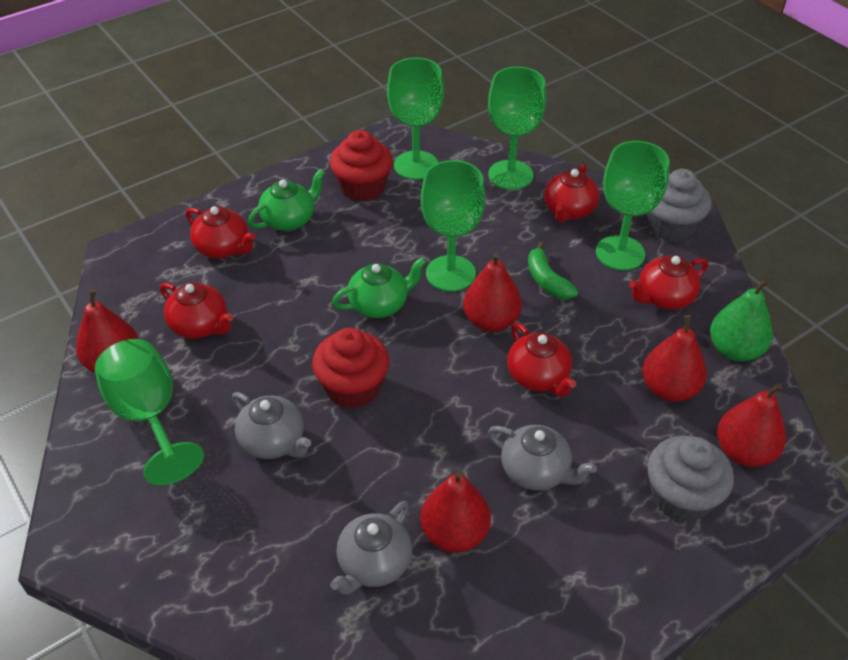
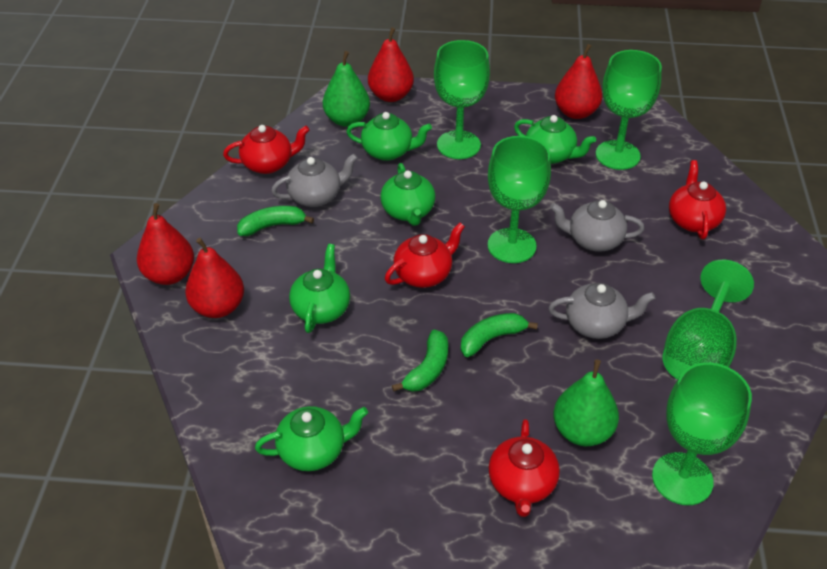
green banana: 1 -> 3
green pear: 1 -> 2
green teapot: 2 -> 5
grey cupcake: 2 -> 0
red cupcake: 2 -> 0
red pear: 5 -> 4
red teapot: 5 -> 4

